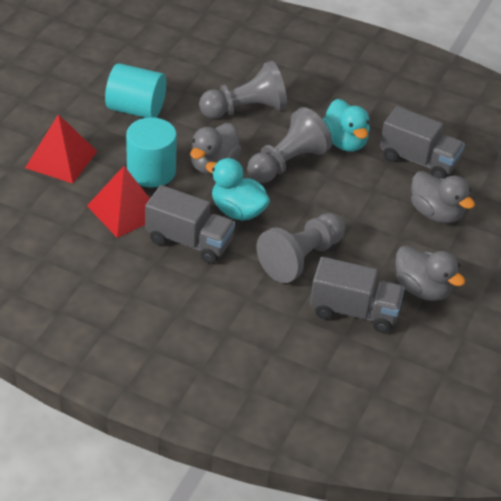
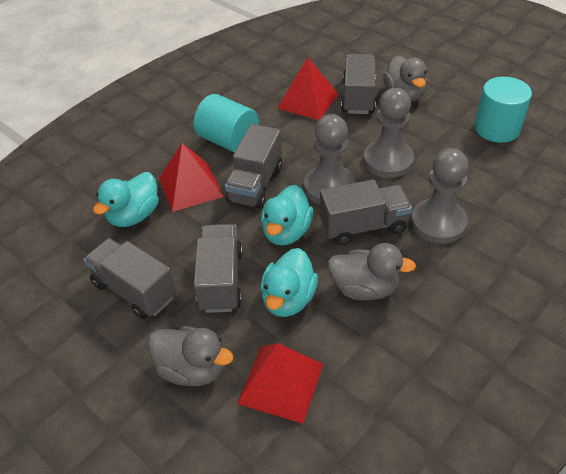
grey truck: 3 -> 5
red pyramid: 2 -> 3
turquoise duck: 2 -> 3

